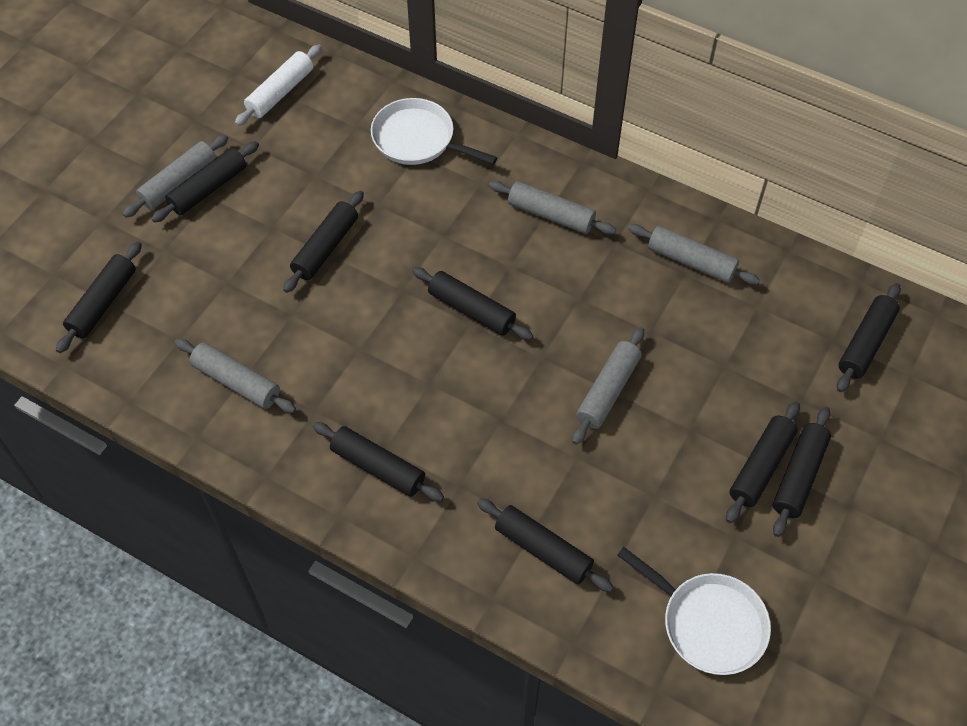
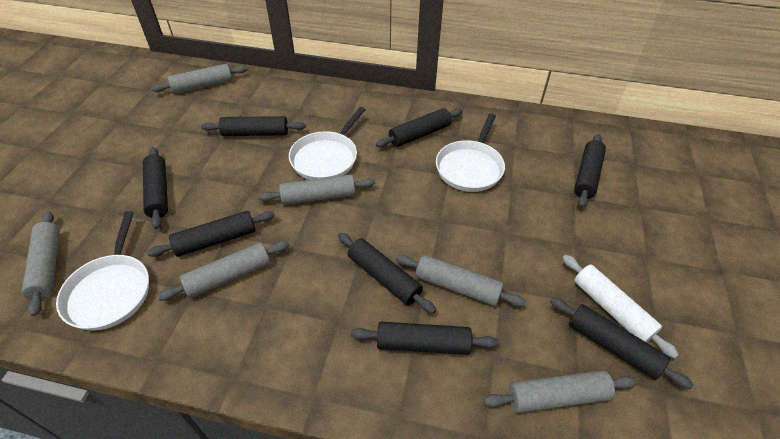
black rolling pin: 9 -> 8
grey rolling pin: 5 -> 6
white pan: 2 -> 3

